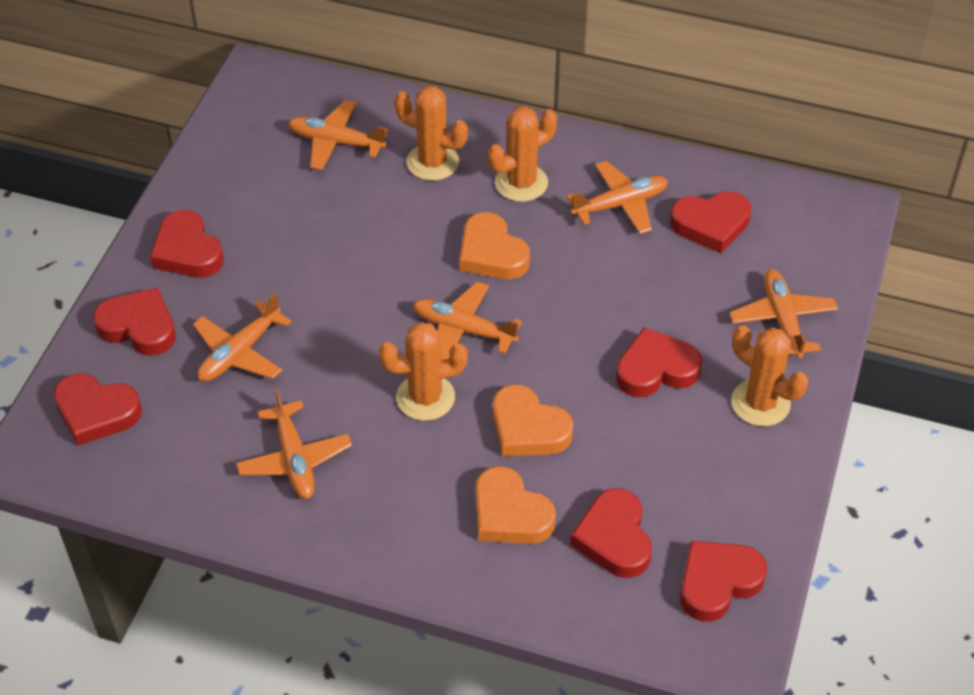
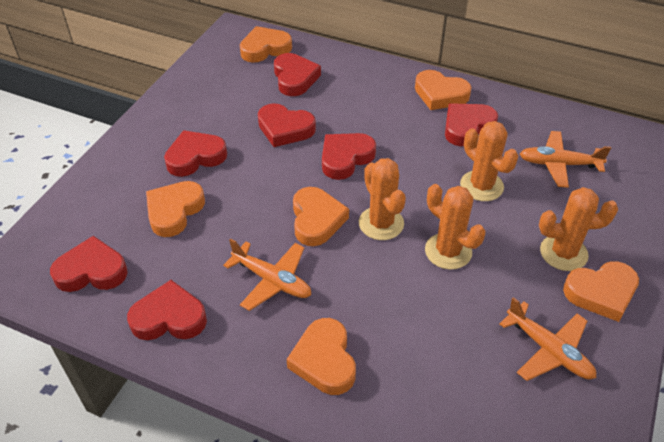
orange heart: 3 -> 6
orange plane: 6 -> 3

